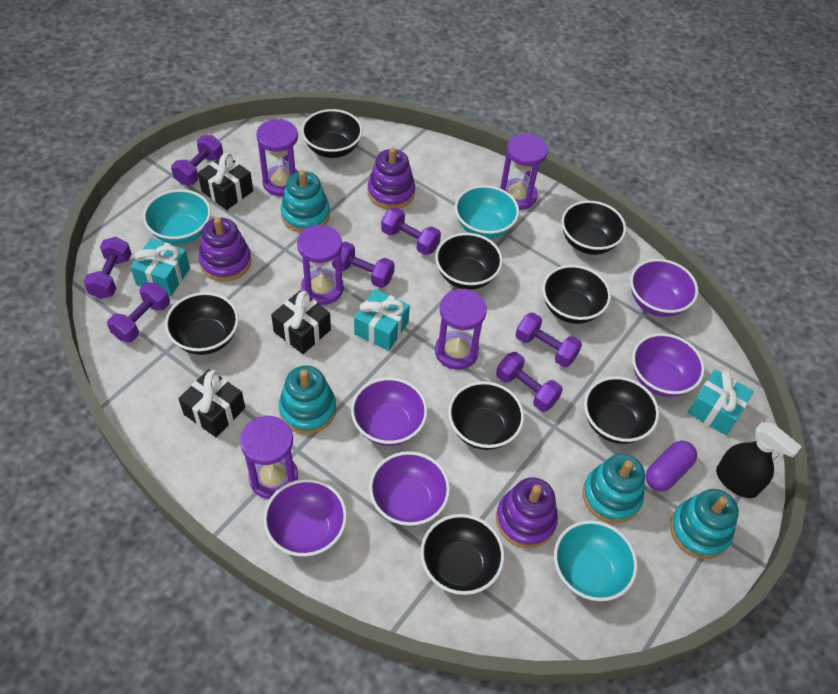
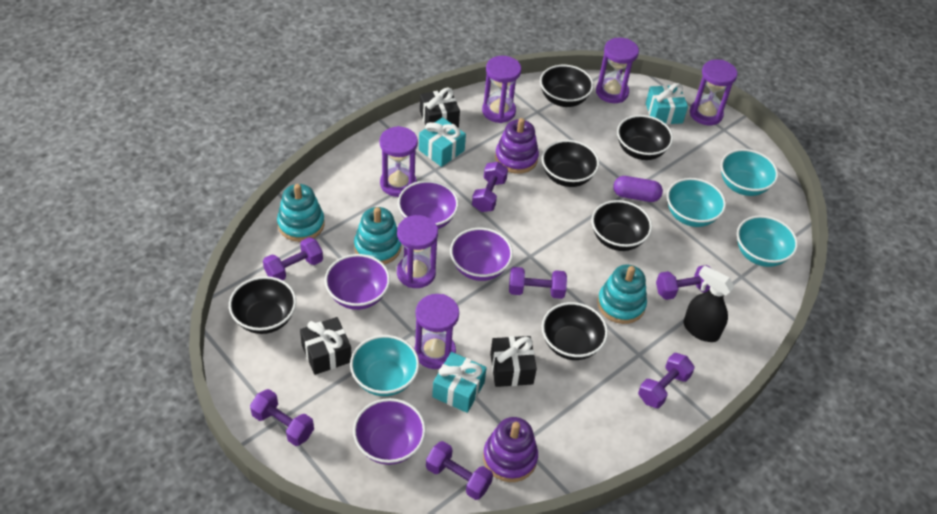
black bowl: 8 -> 6
purple bowl: 5 -> 4
purple hourglass: 5 -> 6
purple stacking toy: 3 -> 2
turquoise bowl: 3 -> 4
turquoise stacking toy: 4 -> 3

